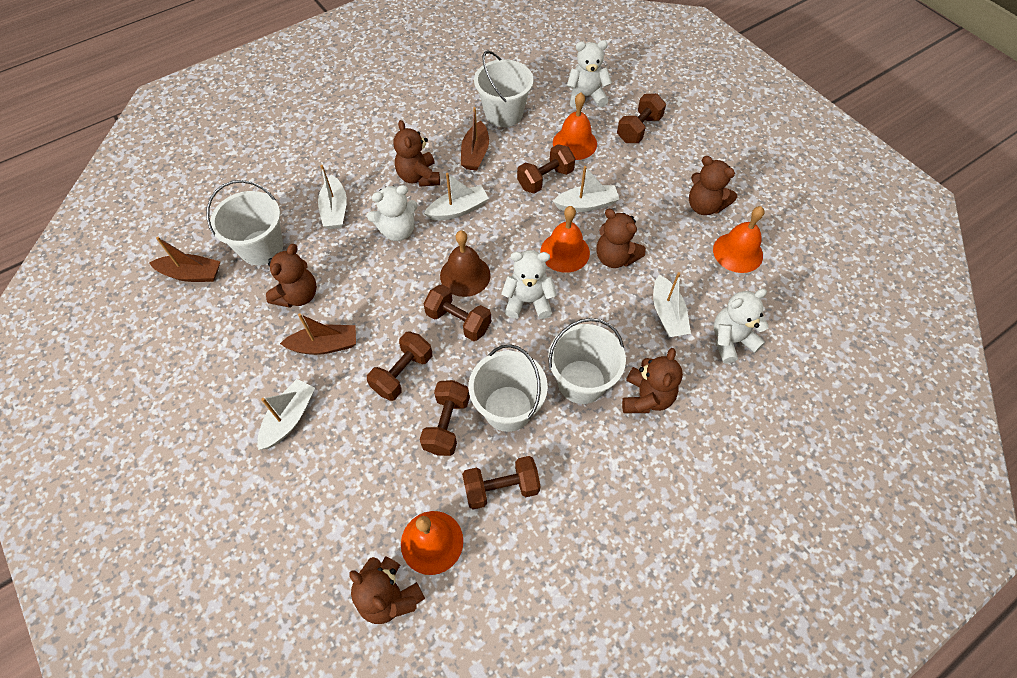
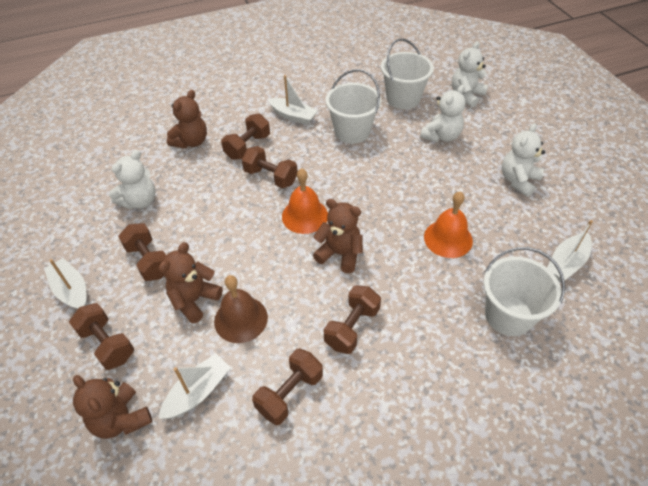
brown boat: 3 -> 0
brown teddy bear: 6 -> 4
orange bell: 4 -> 2
white boat: 5 -> 4
white bucket: 4 -> 3

